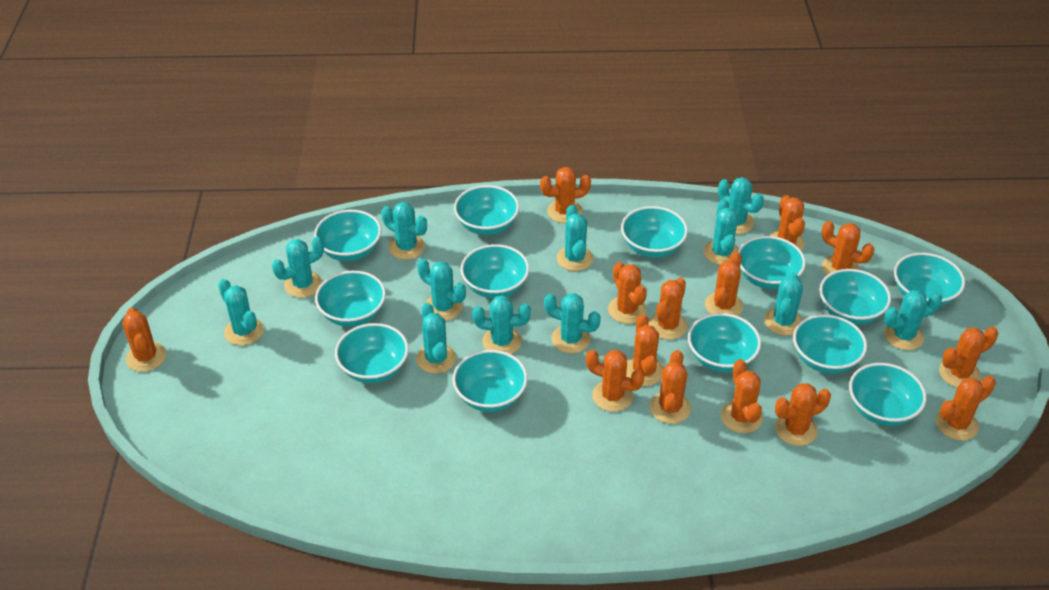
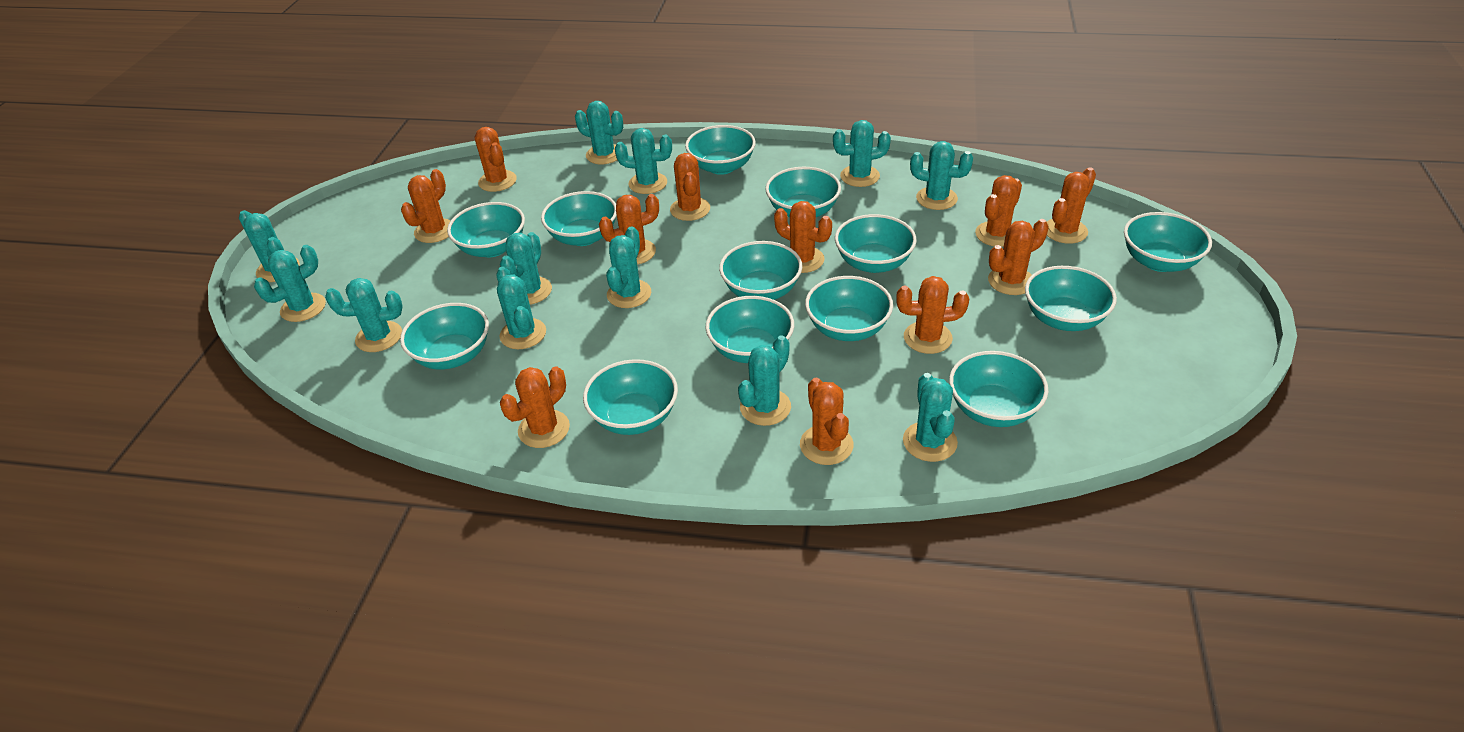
orange cactus: 14 -> 11

